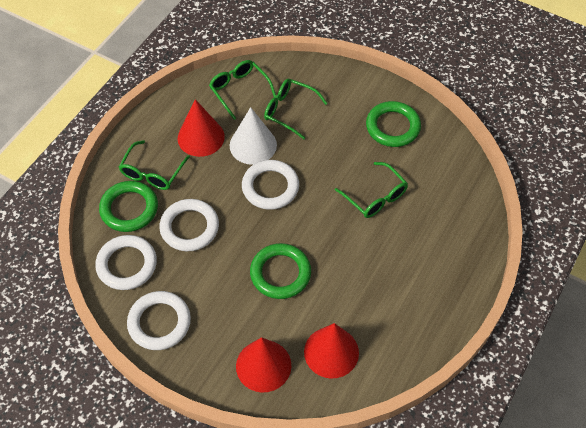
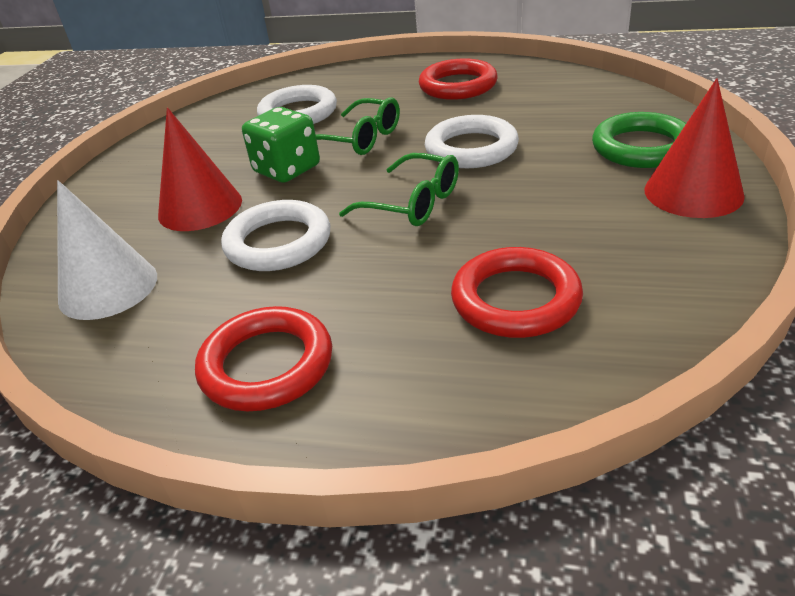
green dice: 0 -> 1
green glasses: 4 -> 2
green ring: 3 -> 1
red cone: 3 -> 2
red ring: 0 -> 3
white ring: 4 -> 3

